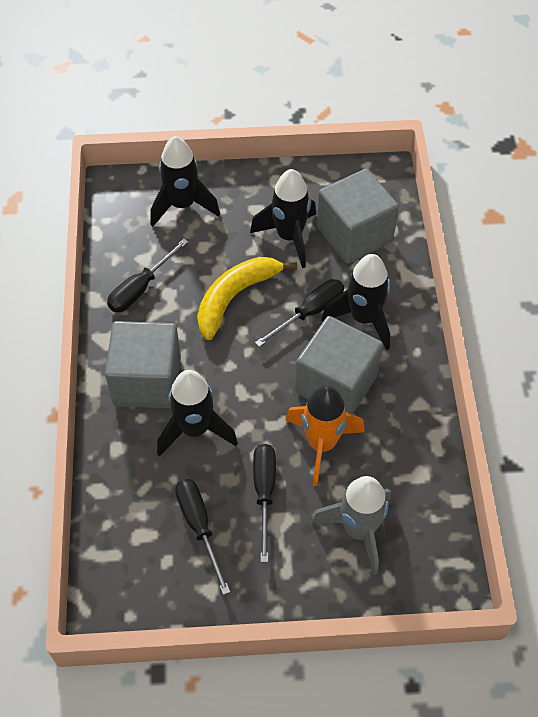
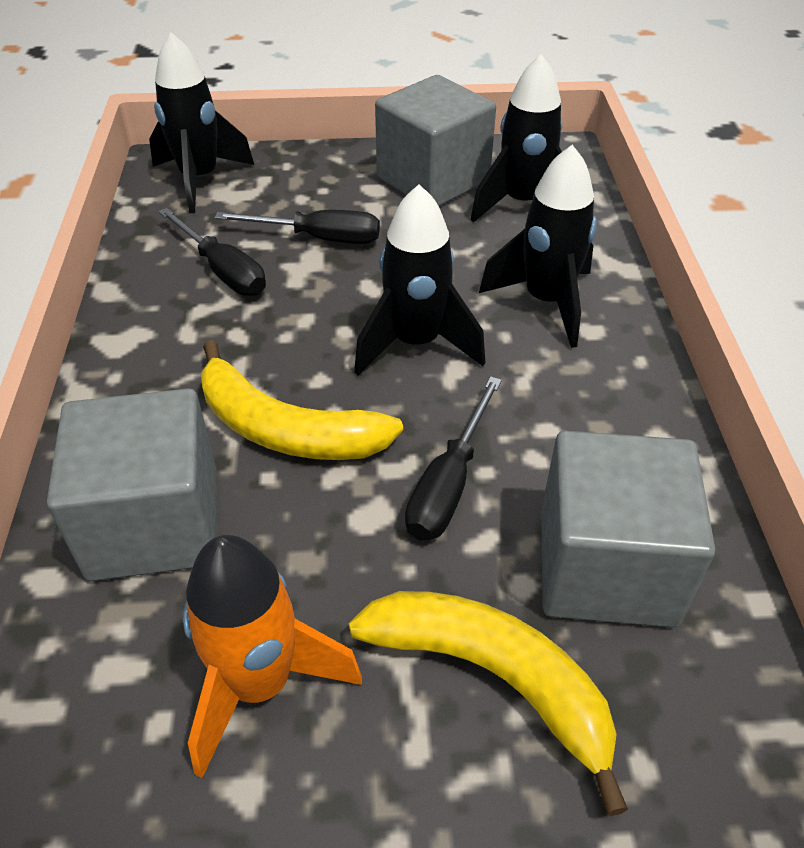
black screwdriver: 4 -> 3
grey rocket: 1 -> 0
yellow banana: 1 -> 2

